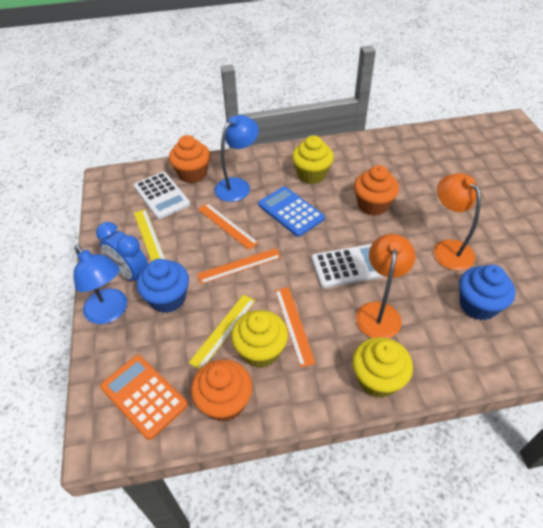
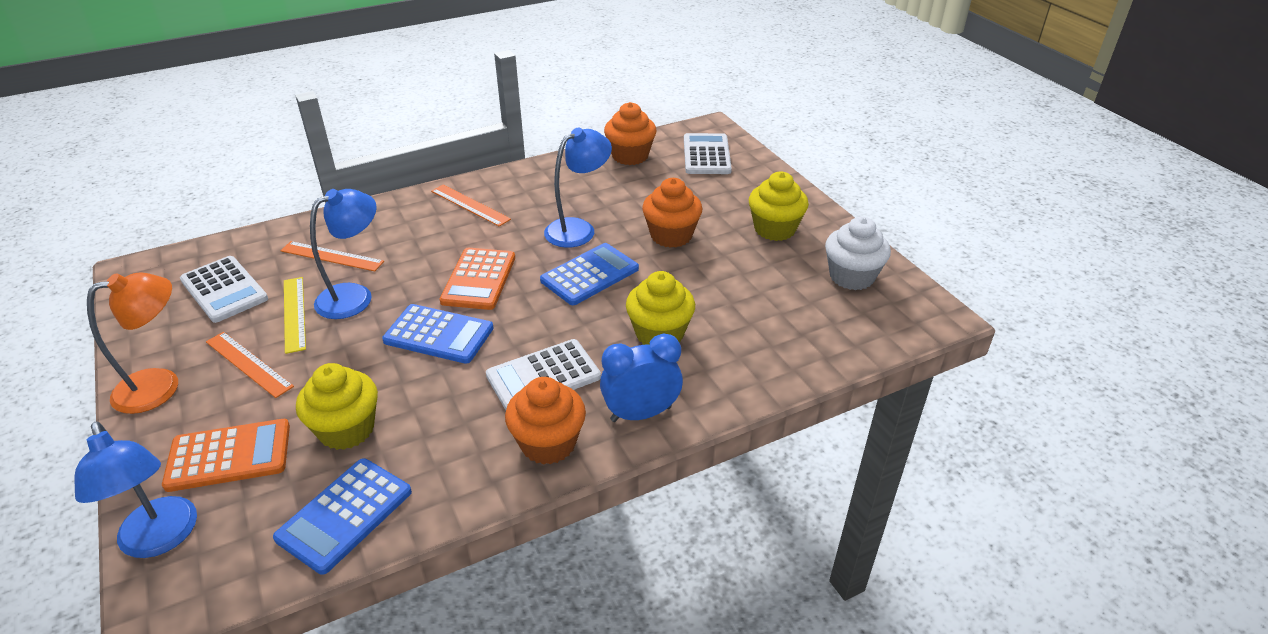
blue calculator: 1 -> 3
blue cupcake: 2 -> 0
blue lamp: 2 -> 3
orange calculator: 1 -> 2
orange lamp: 2 -> 1
white calculator: 2 -> 3
white cupcake: 0 -> 1
yellow ruler: 2 -> 1

